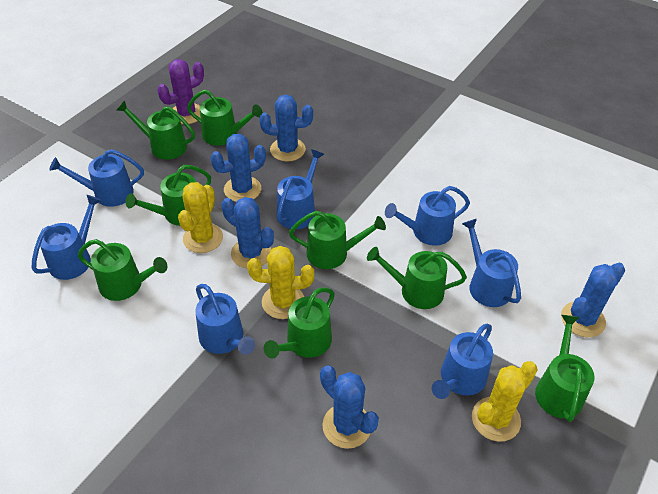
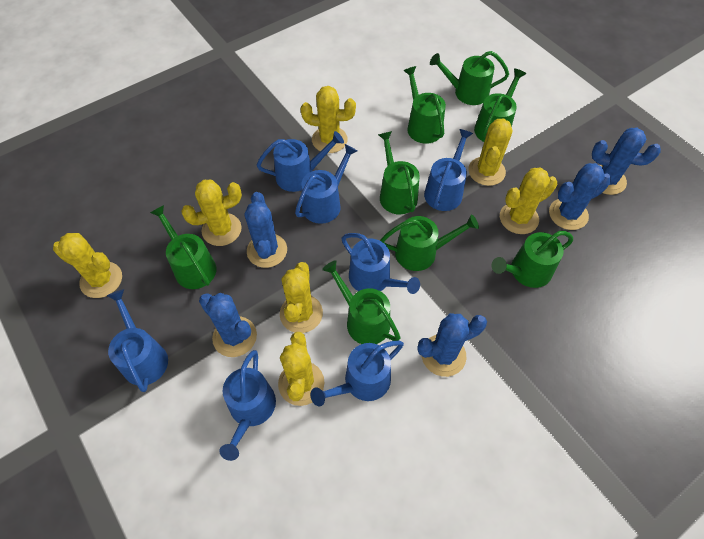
purple cactus: 1 -> 0
yellow cactus: 3 -> 7

